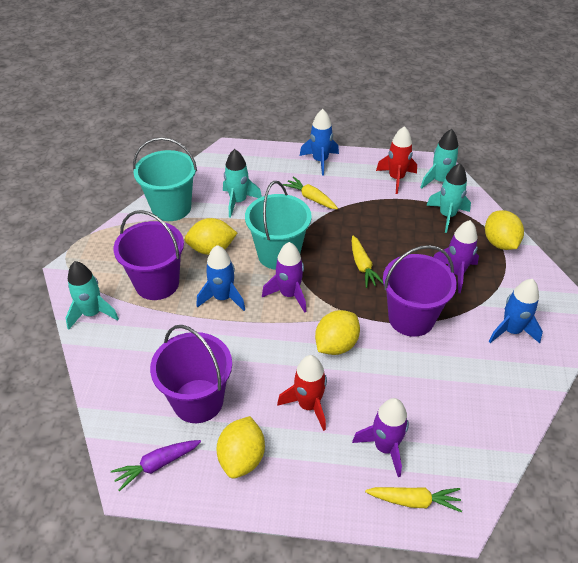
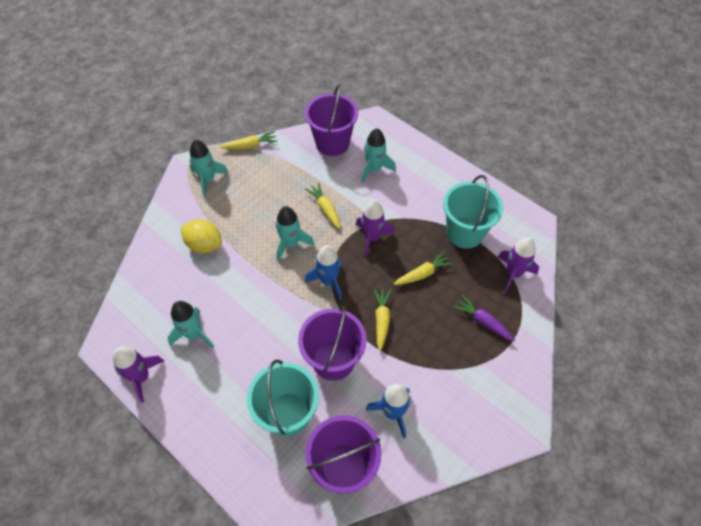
blue rocket: 3 -> 2
red rocket: 2 -> 0
yellow carrot: 3 -> 4
yellow lemon: 4 -> 1

